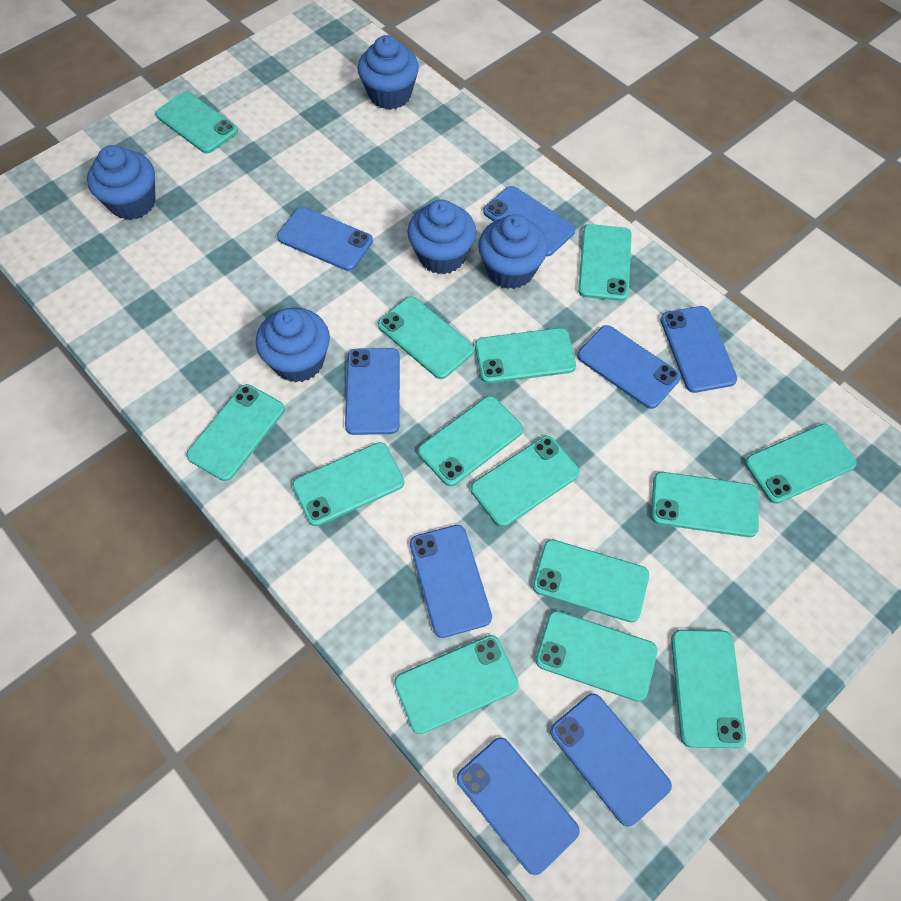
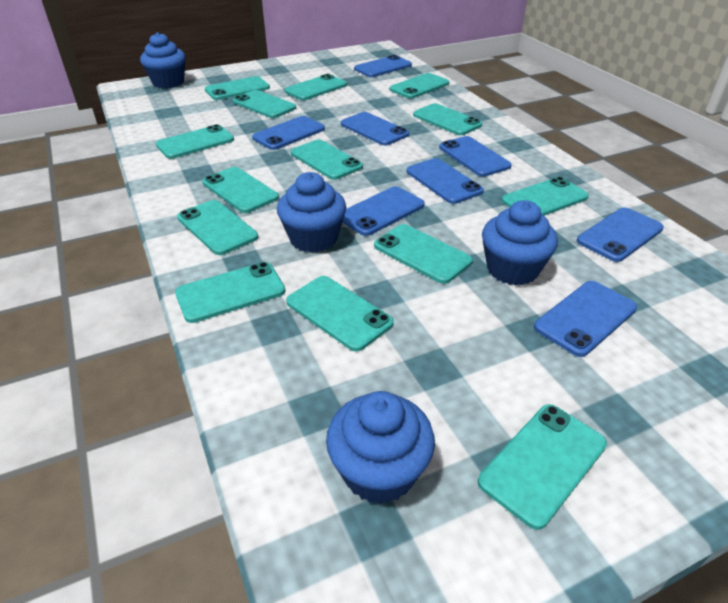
blue cupcake: 5 -> 4

